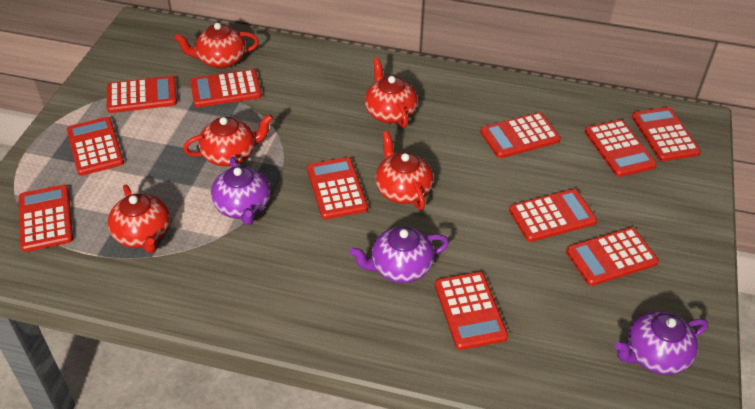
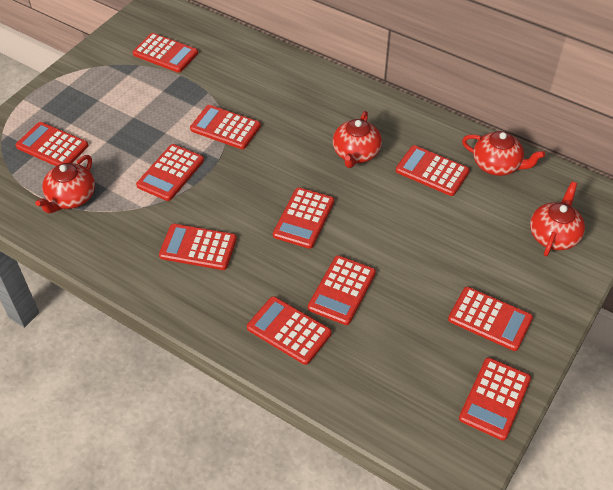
purple teapot: 3 -> 0
red teapot: 5 -> 4

